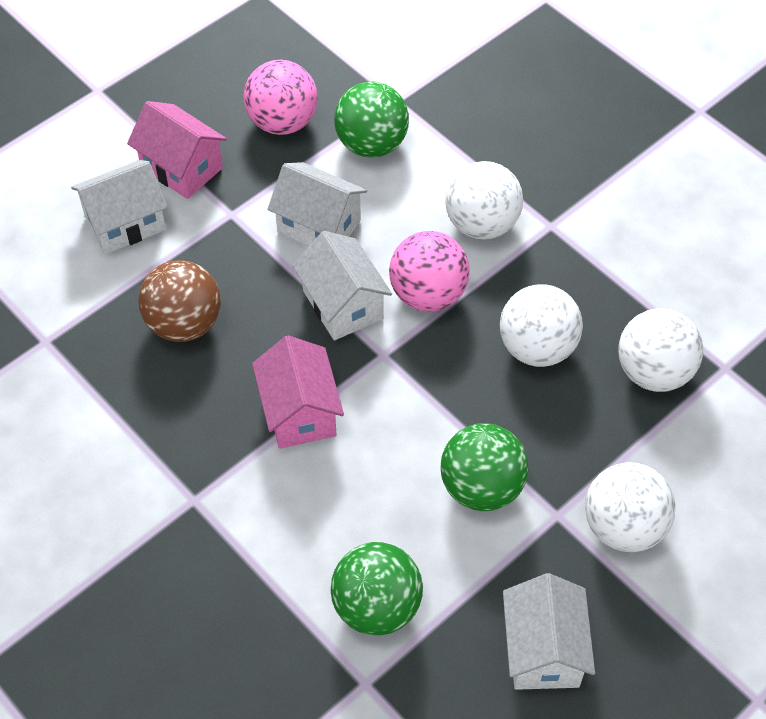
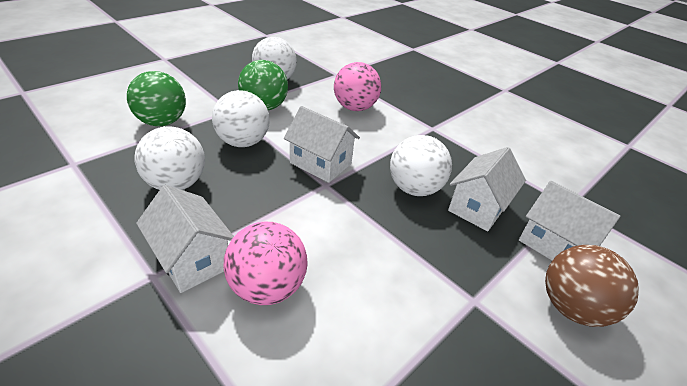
green ball: 3 -> 2
pink house: 2 -> 0

